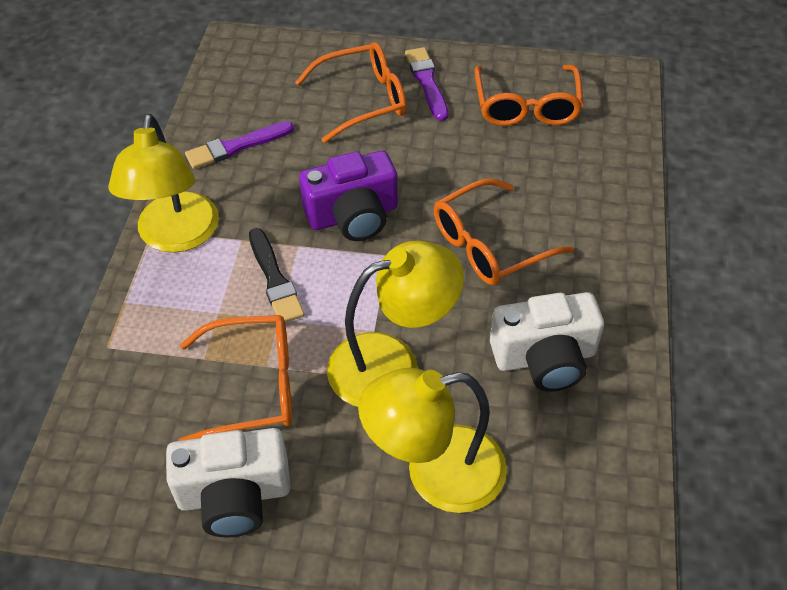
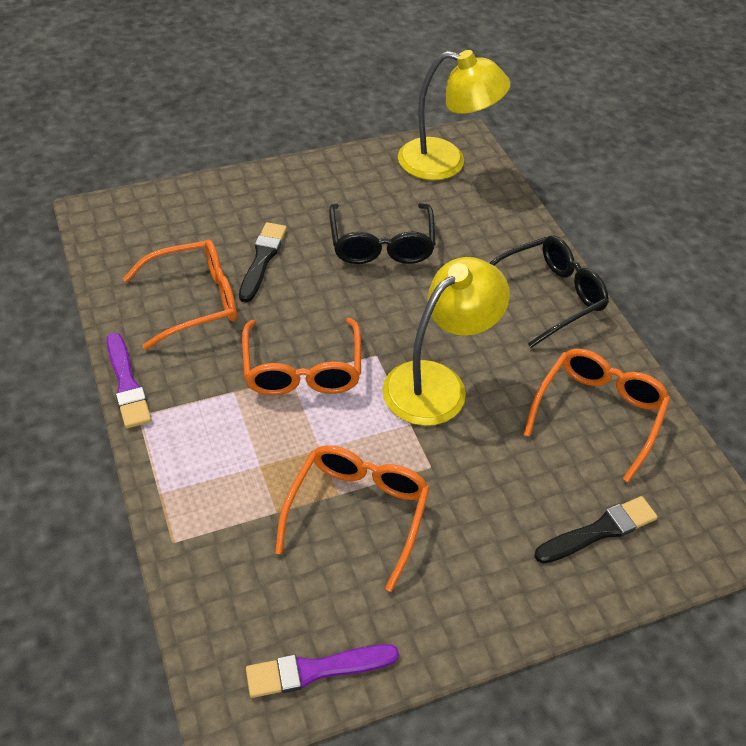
black brush: 1 -> 2
black glasses: 0 -> 2
purple camera: 1 -> 0
white camera: 2 -> 0
yellow lamp: 3 -> 2

